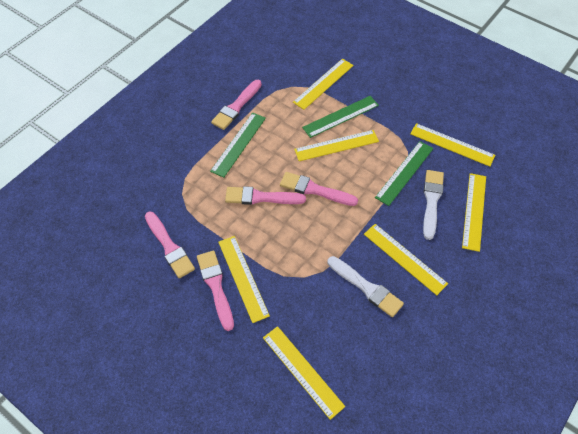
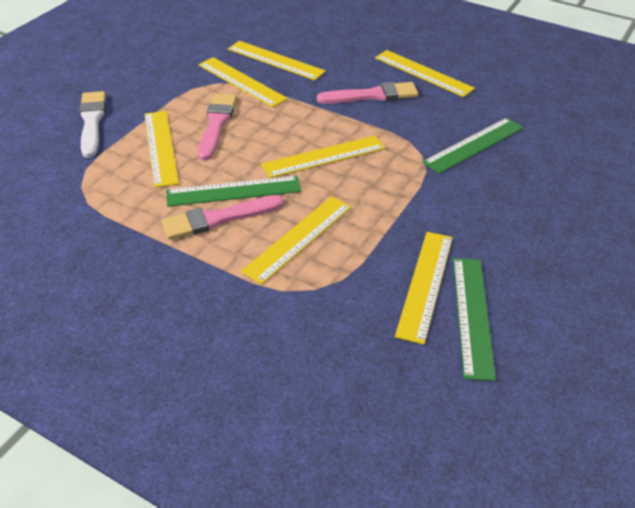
pink brush: 5 -> 3
white brush: 2 -> 1

